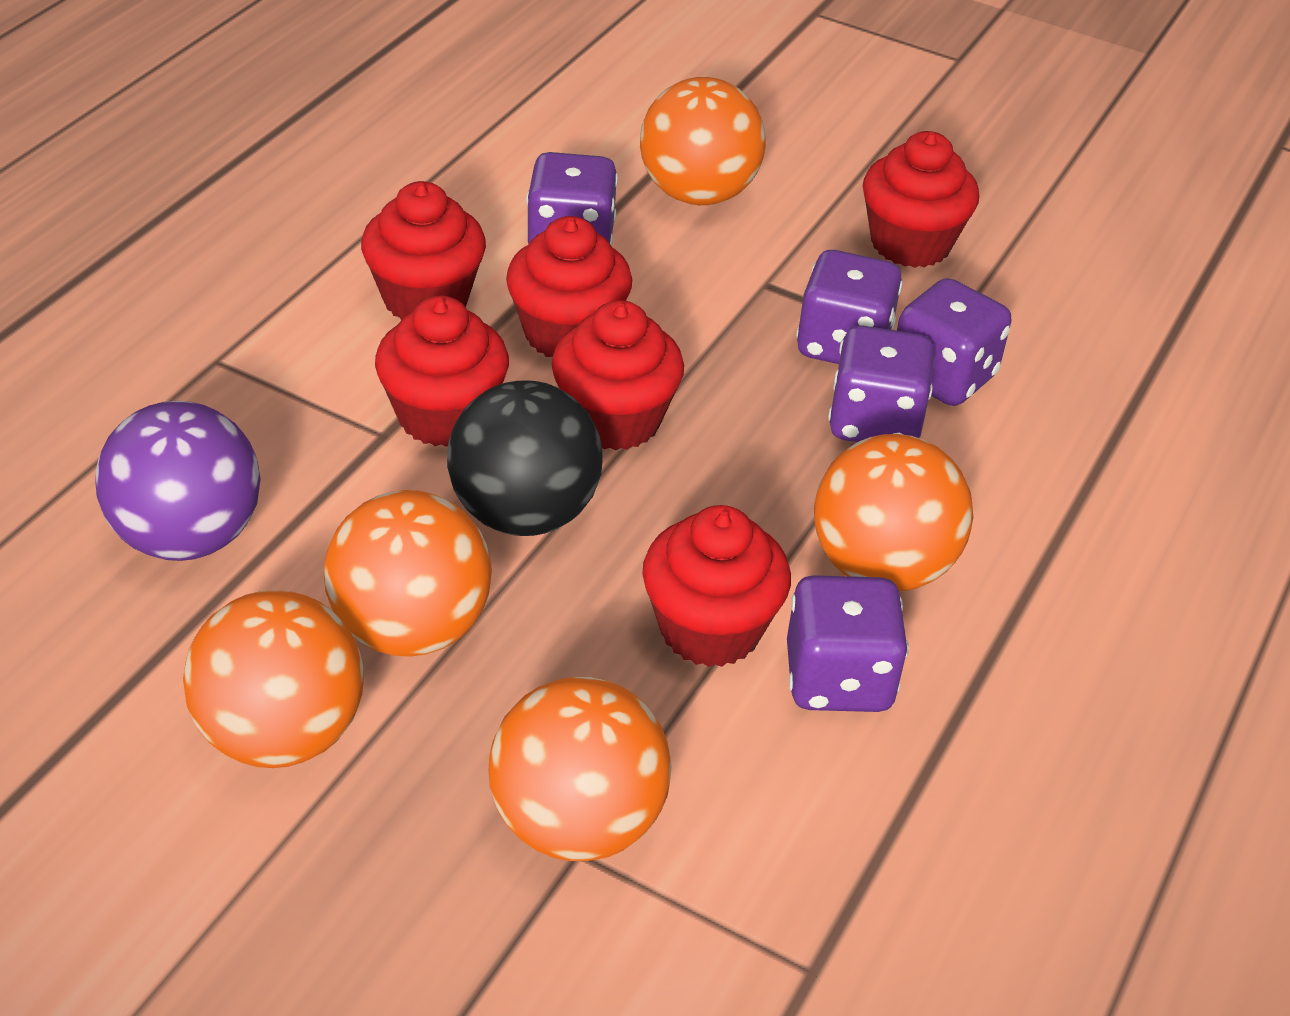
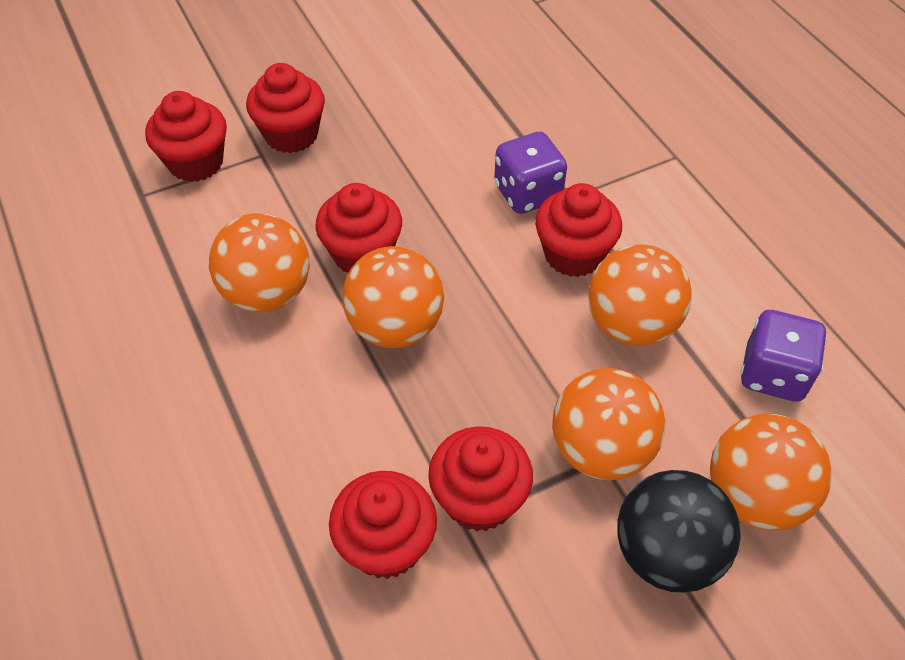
purple ball: 1 -> 0
purple dice: 5 -> 2

